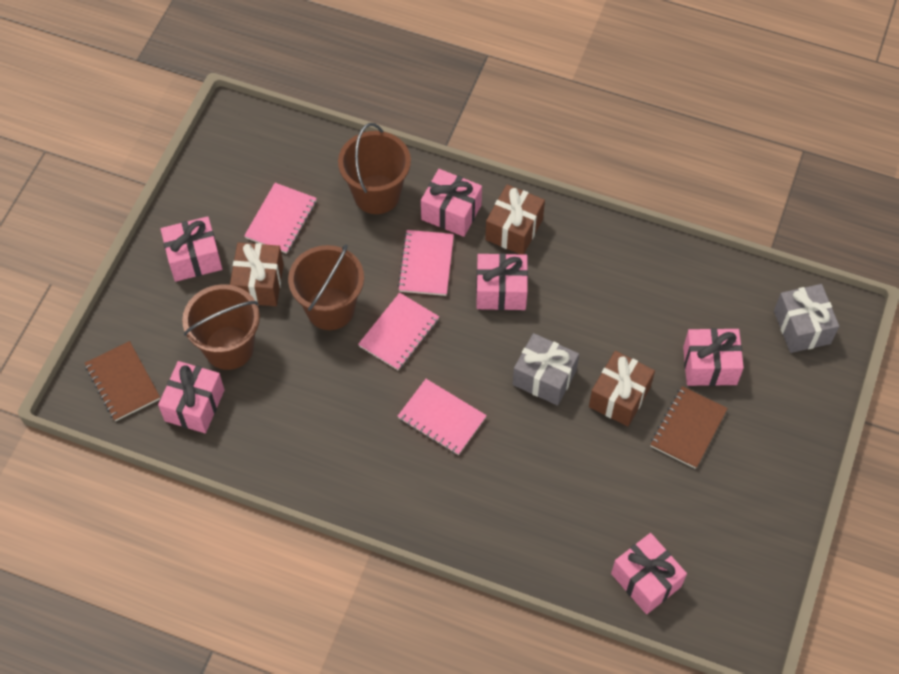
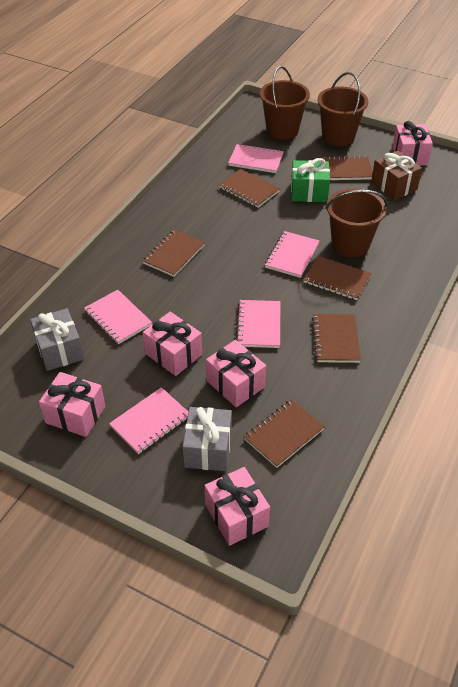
brown gift: 3 -> 1
brown notebook: 2 -> 6
green gift: 0 -> 1
pink gift: 6 -> 5
pink notebook: 4 -> 5

